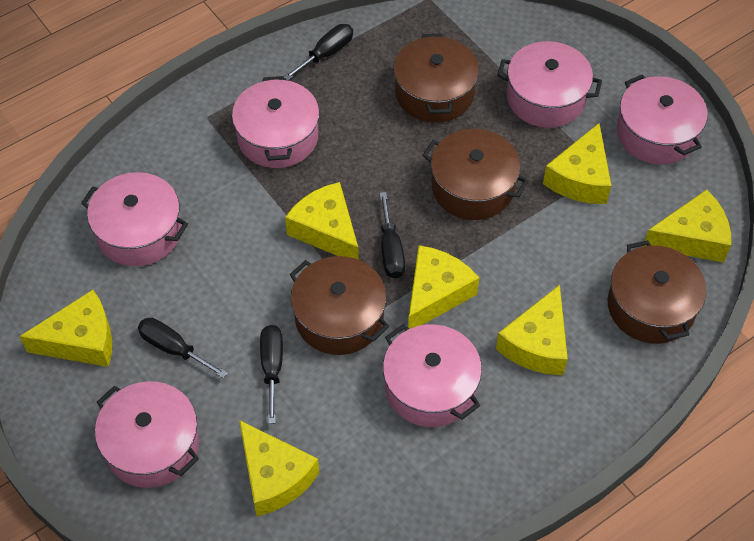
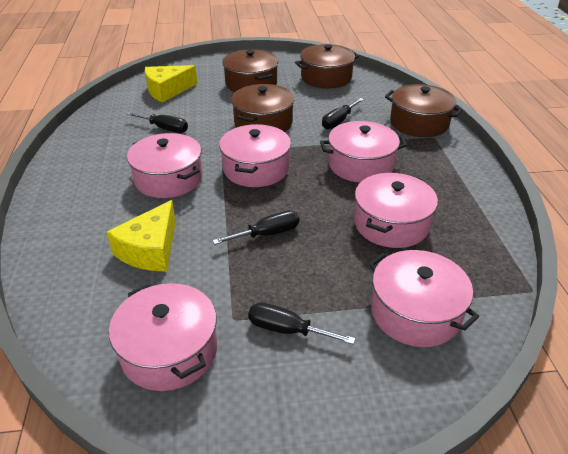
yellow cheese: 7 -> 2

